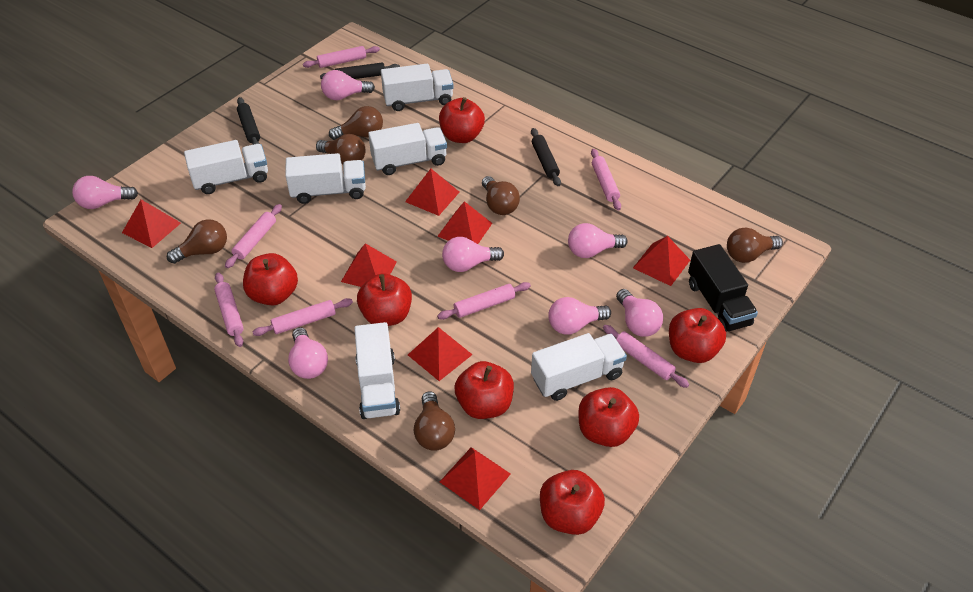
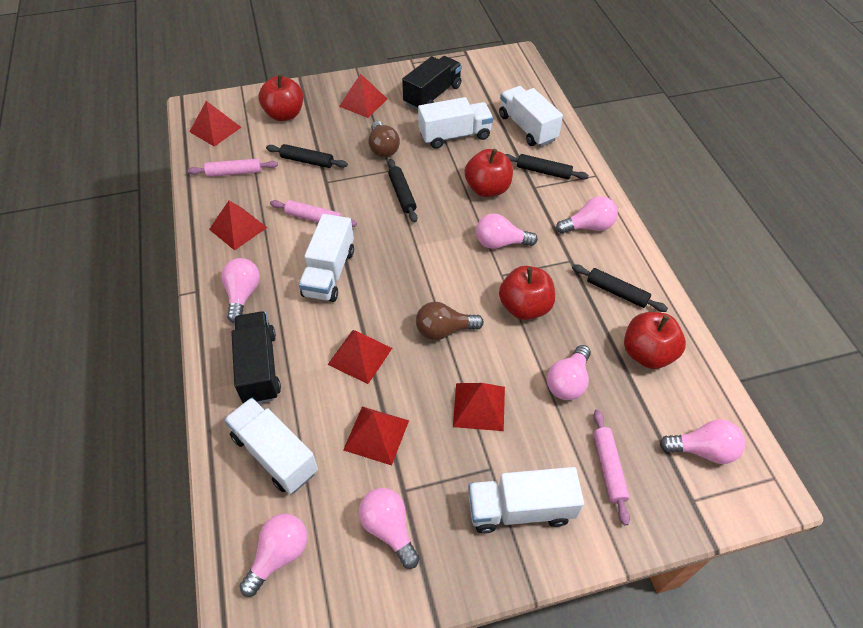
black rolling pin: 3 -> 4
black truck: 1 -> 2
brown light bulb: 6 -> 2
pink rolling pin: 7 -> 3
red apple: 7 -> 4
red pyramid: 7 -> 6
white truck: 6 -> 5

